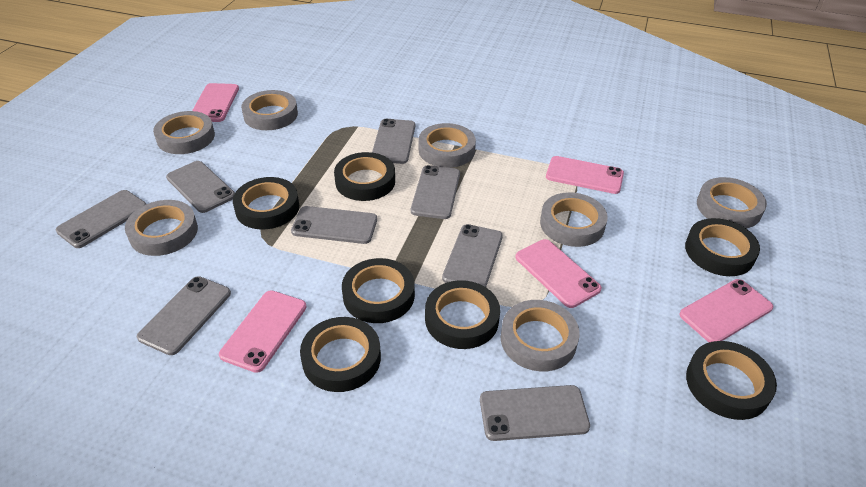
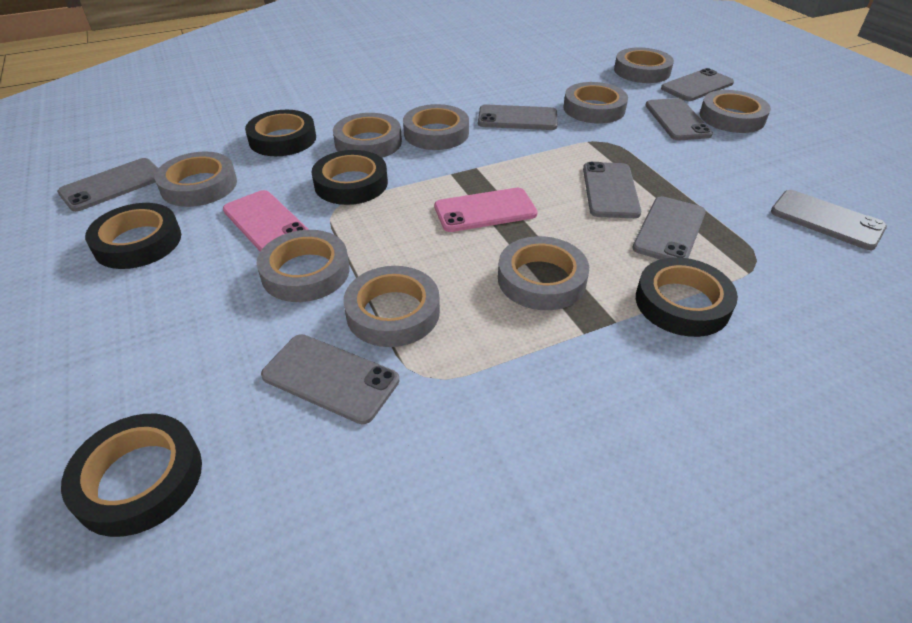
black tape: 7 -> 5
grey tape: 7 -> 9
pink phone: 5 -> 2

